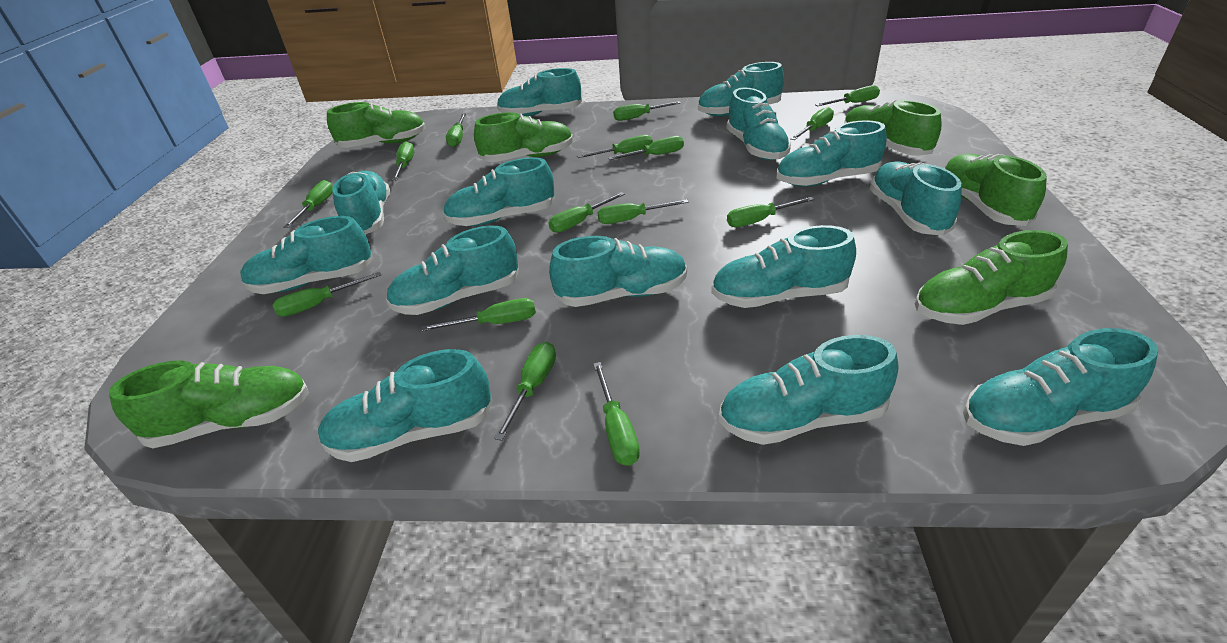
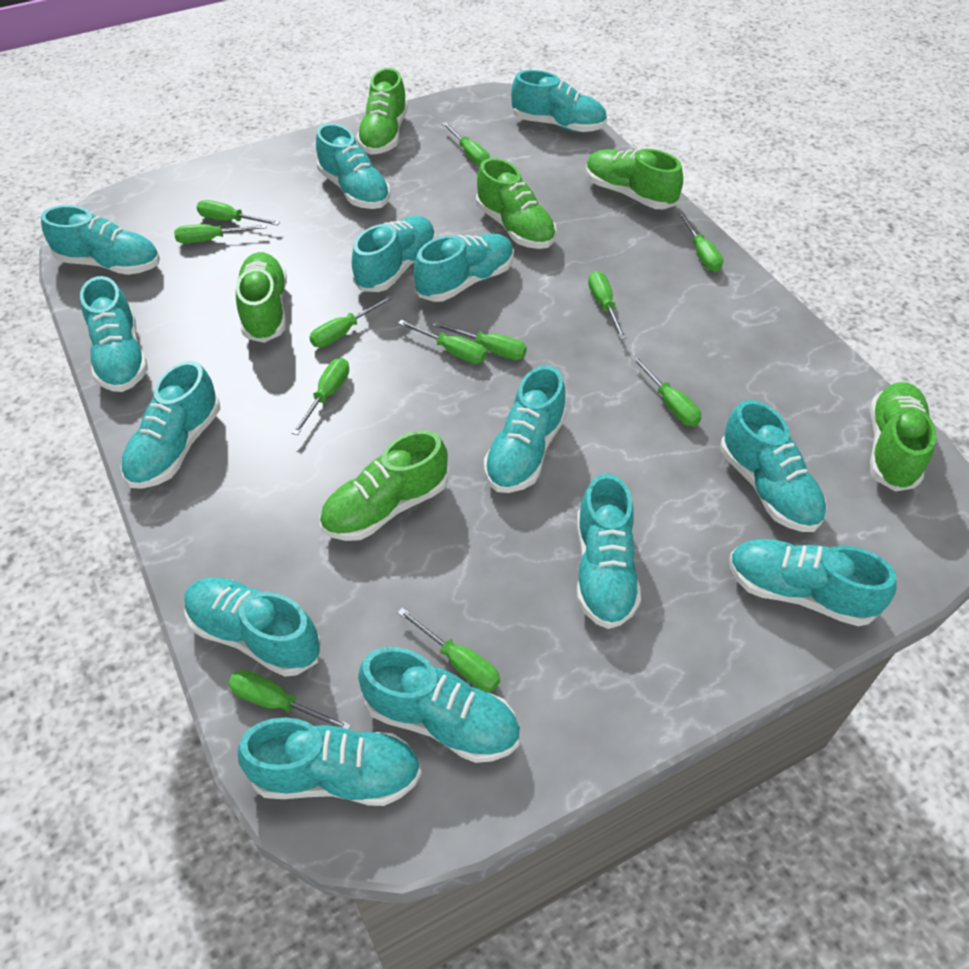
green screwdriver: 15 -> 12

